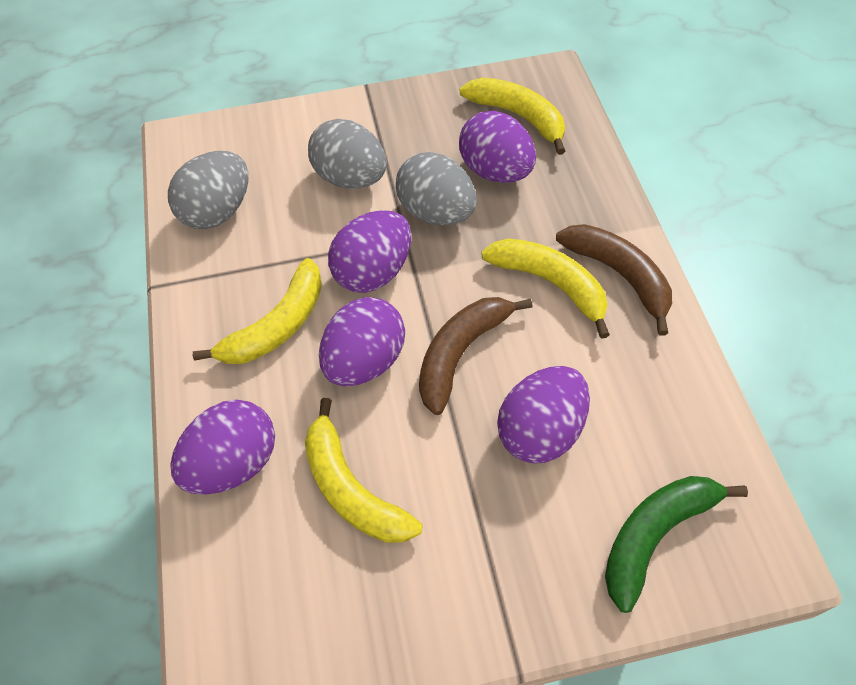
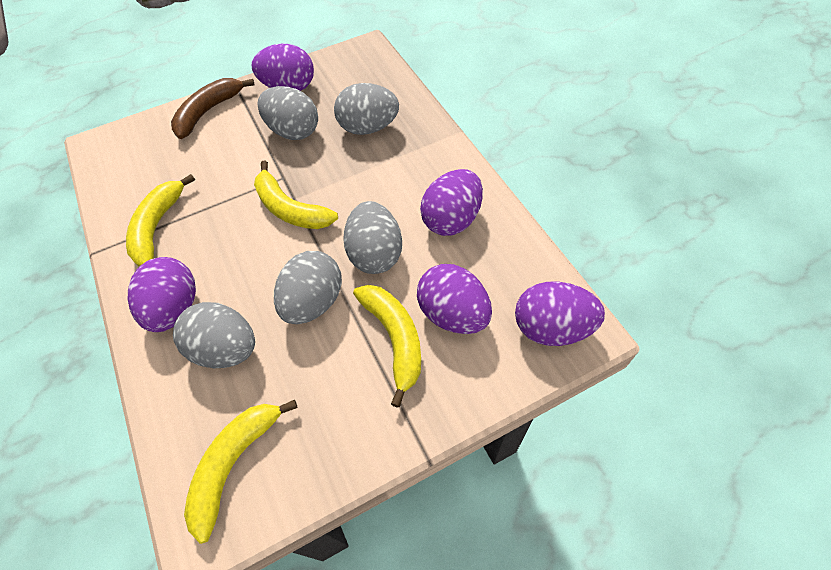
brown banana: 2 -> 1
green banana: 1 -> 0
grey egg: 3 -> 5

